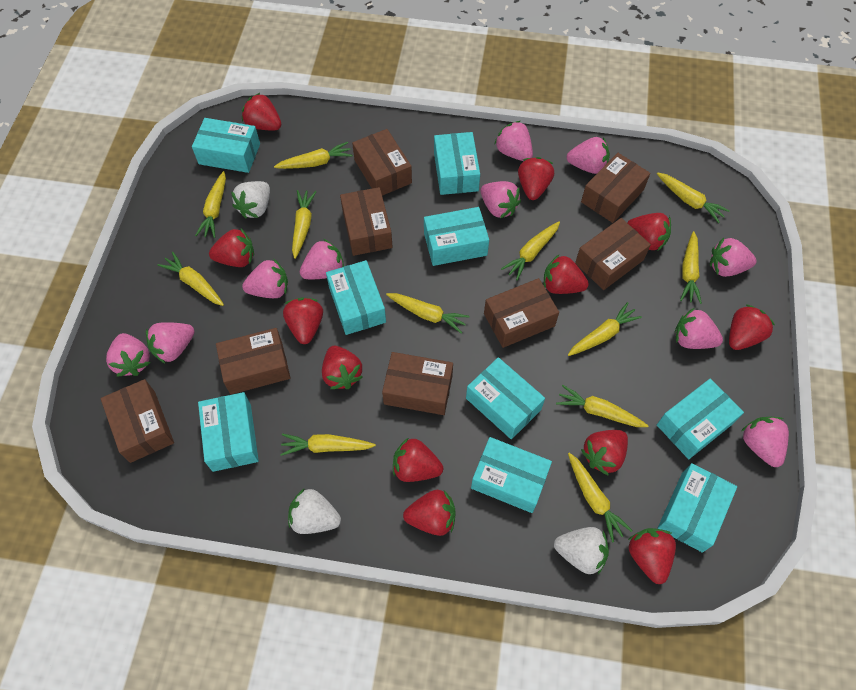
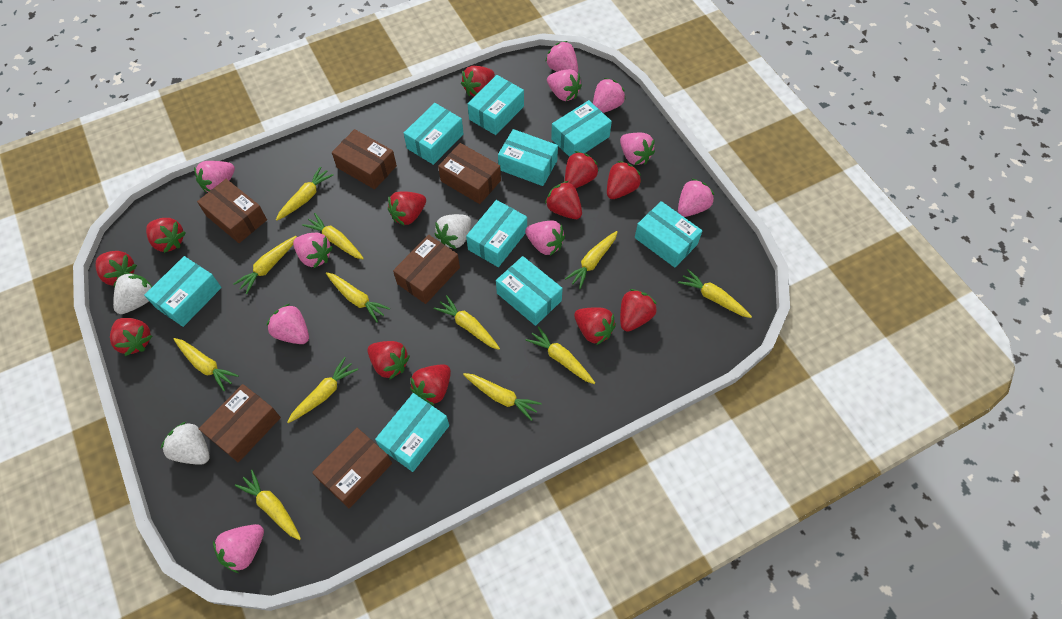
brown box: 8 -> 6

